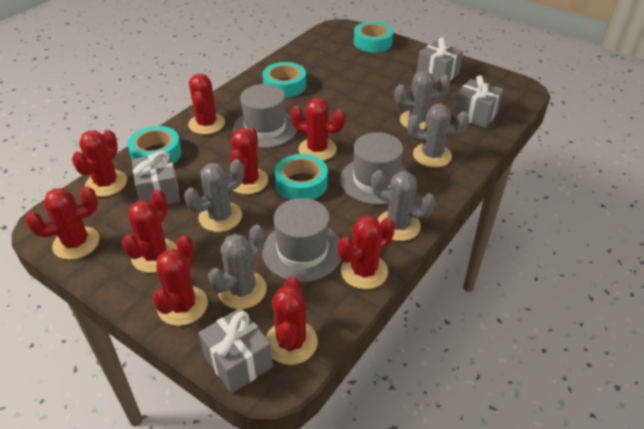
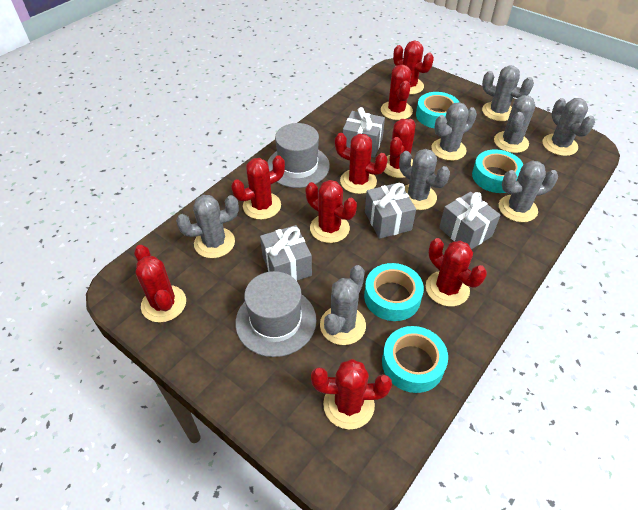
grey cactus: 5 -> 8
grey hat: 3 -> 2

